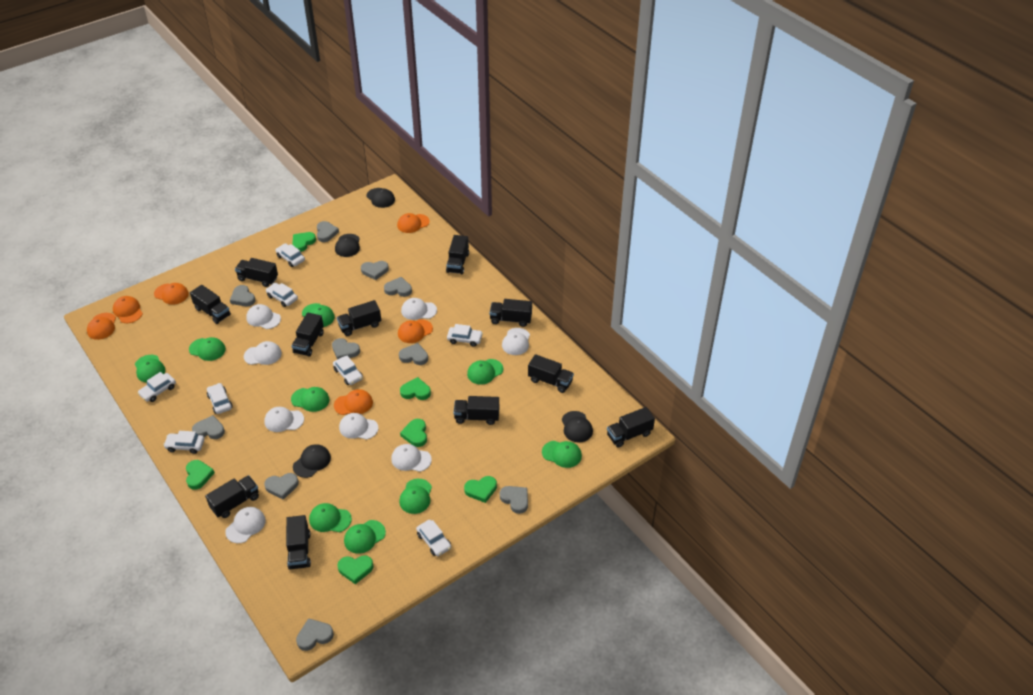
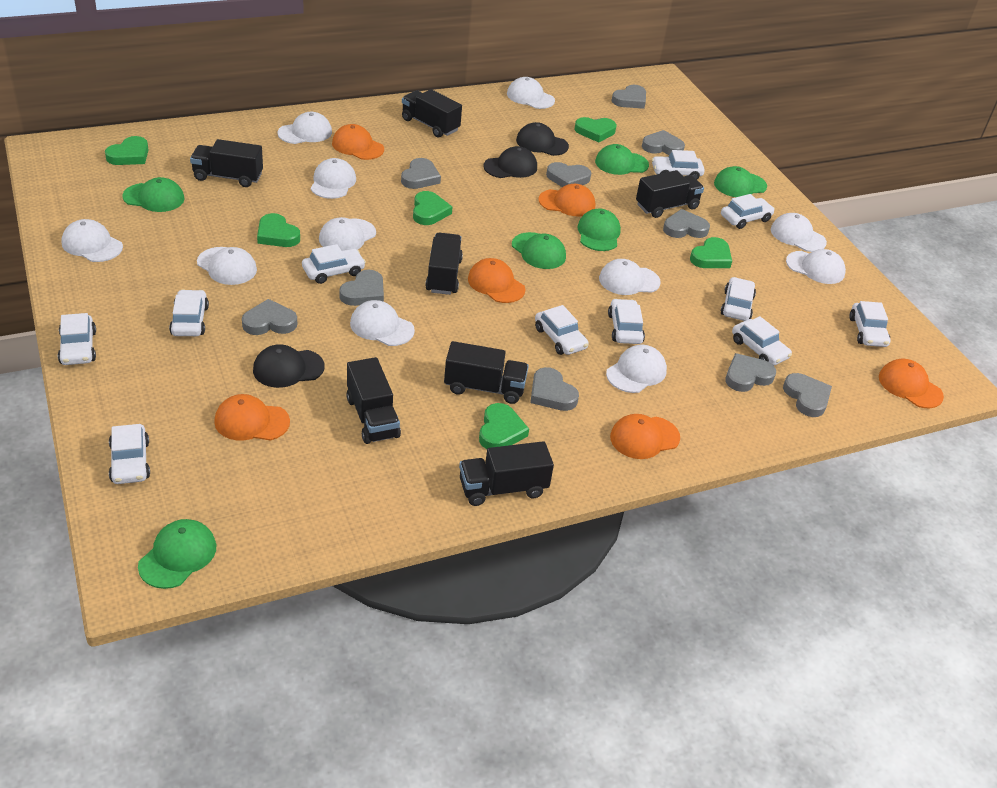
black cap: 4 -> 3
black truck: 11 -> 7
green cap: 9 -> 6
white cap: 8 -> 11
white car: 8 -> 11

